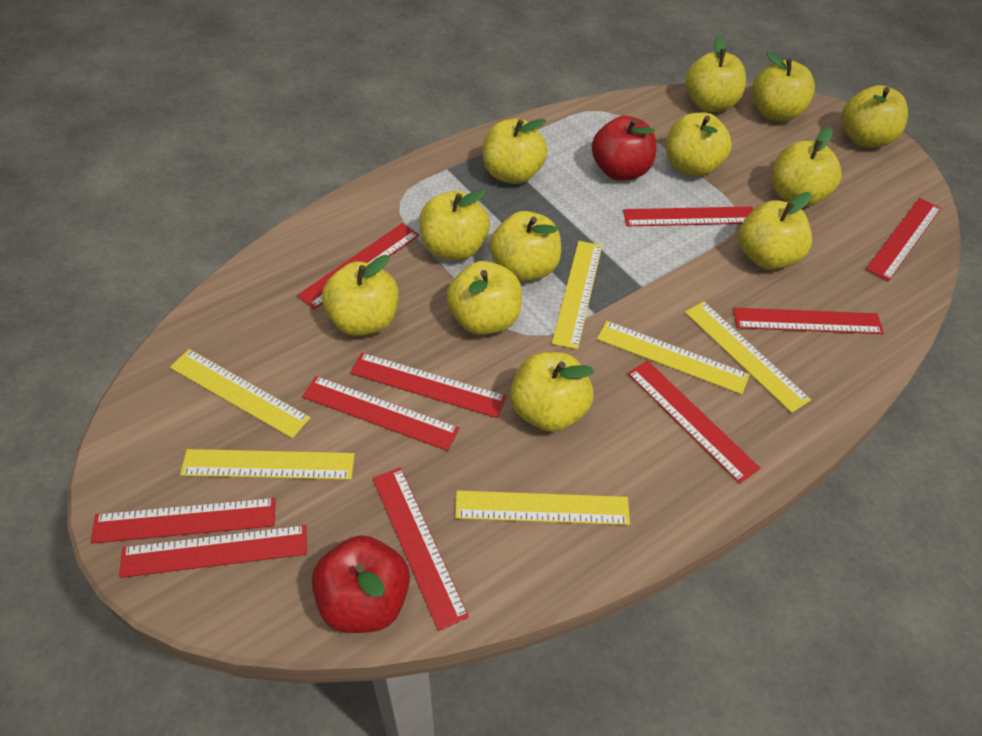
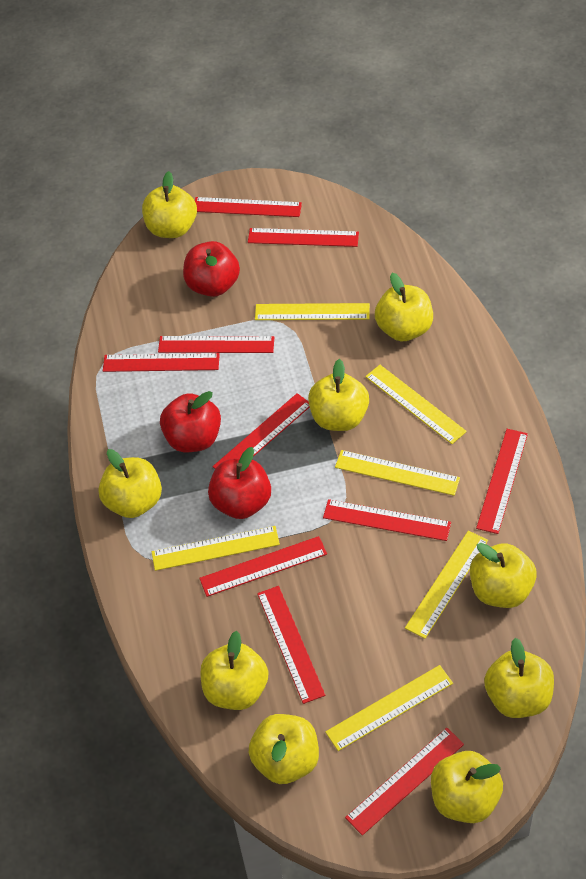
red apple: 2 -> 3
yellow apple: 12 -> 9

